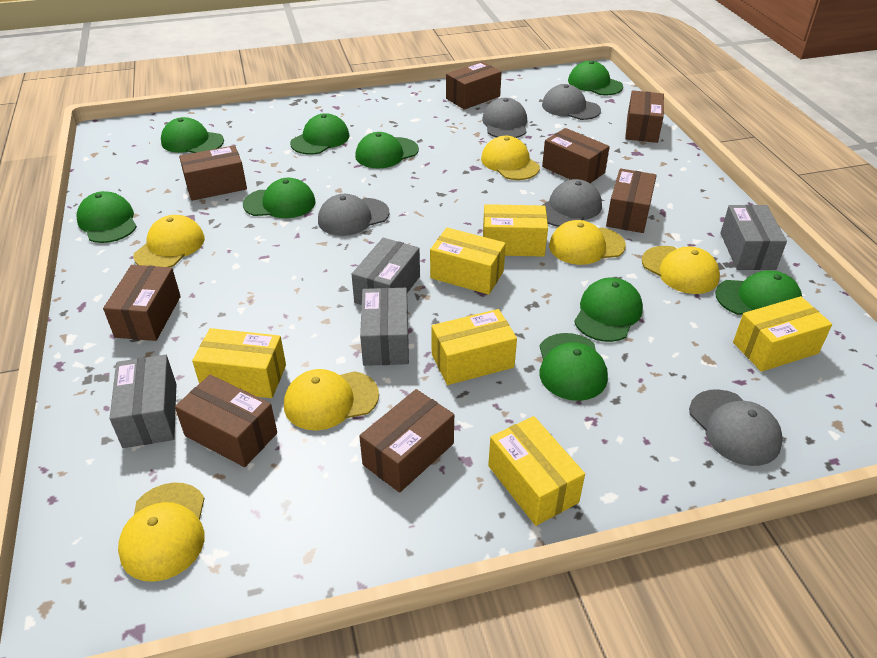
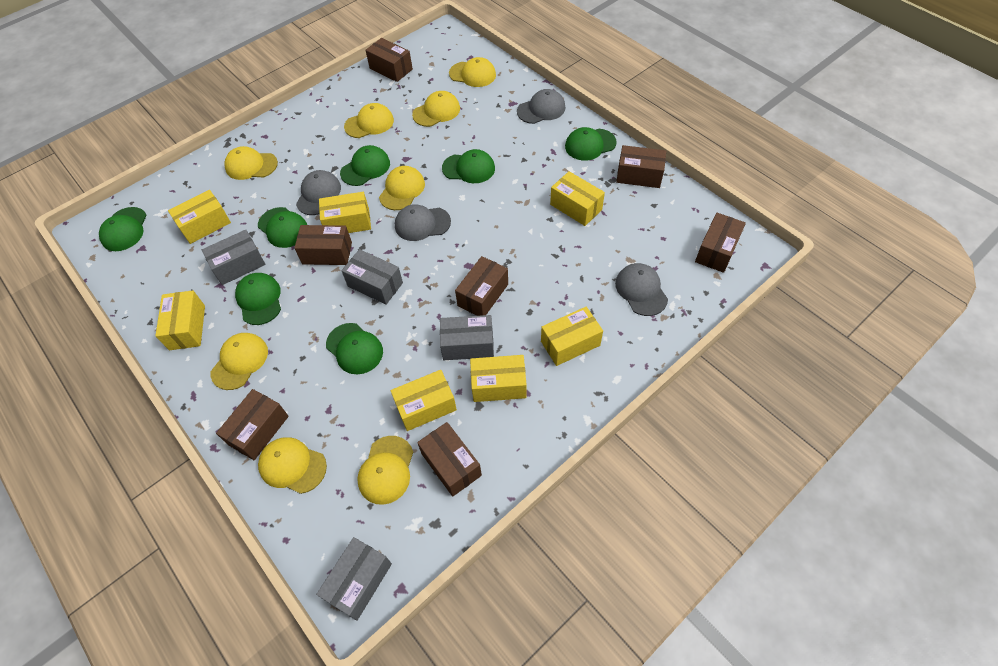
brown box: 8 -> 7
green cap: 9 -> 7
grey cap: 5 -> 4
yellow box: 6 -> 7
yellow cap: 6 -> 8

